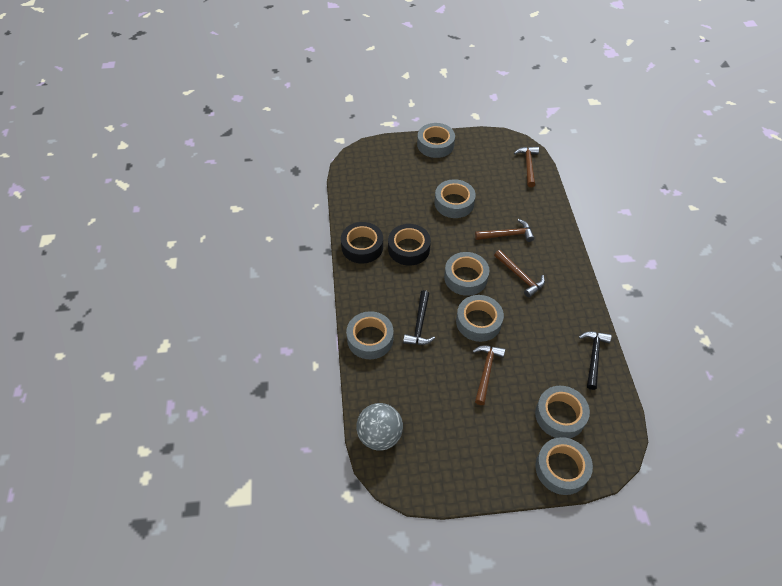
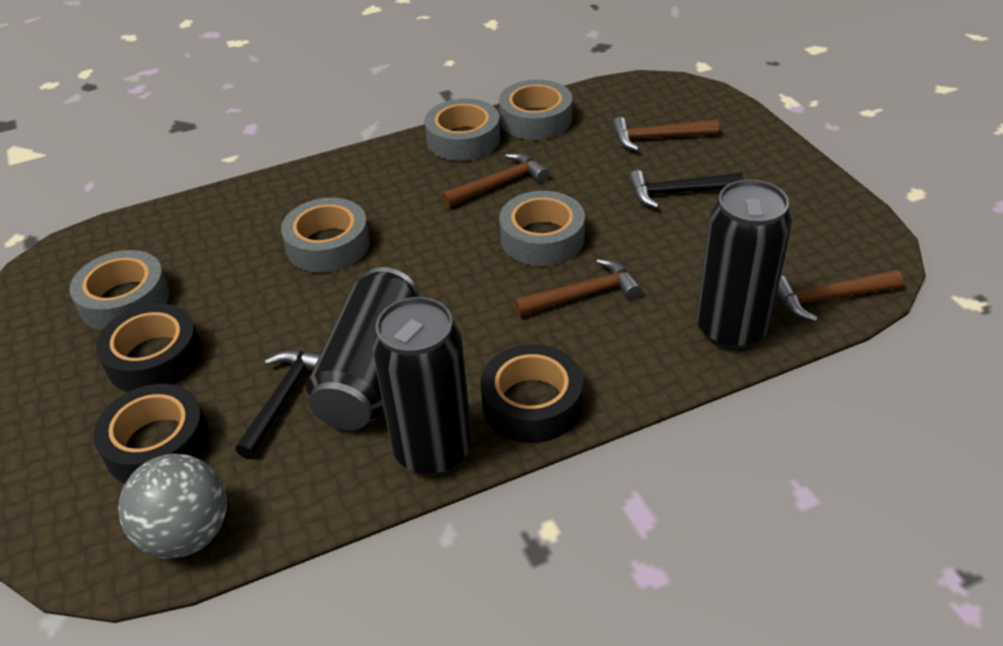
black can: 0 -> 3
black tape: 2 -> 3
grey tape: 7 -> 5

